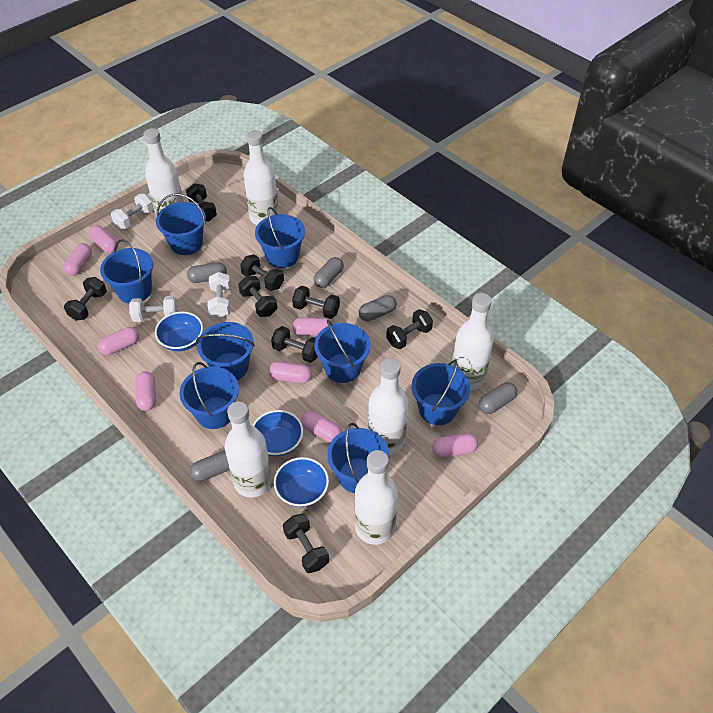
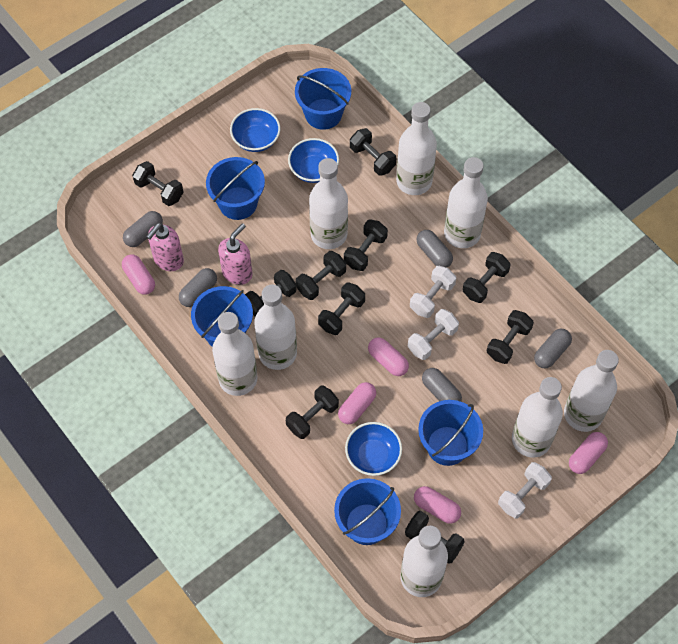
black dumbbell: 8 -> 10
blue bucket: 8 -> 5
pink capsule: 8 -> 5
pink soap dispenser: 0 -> 2
white bottle: 6 -> 8

